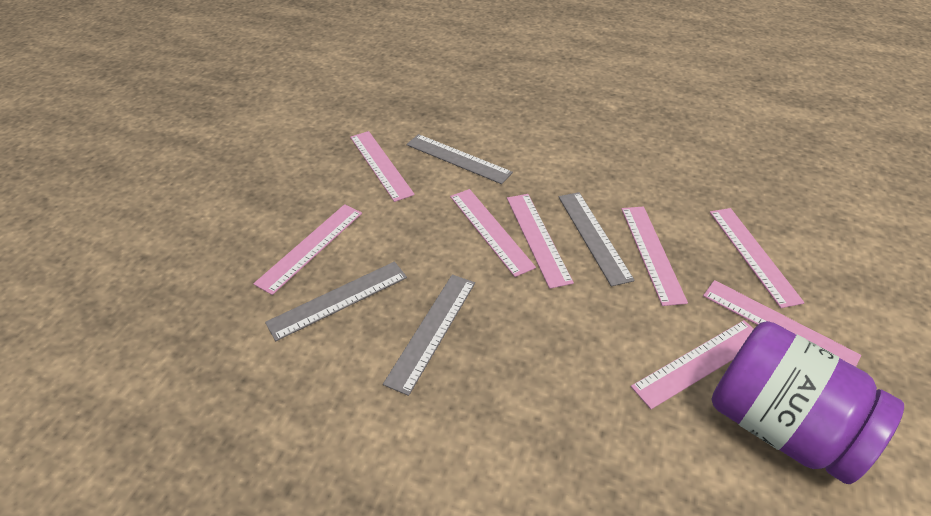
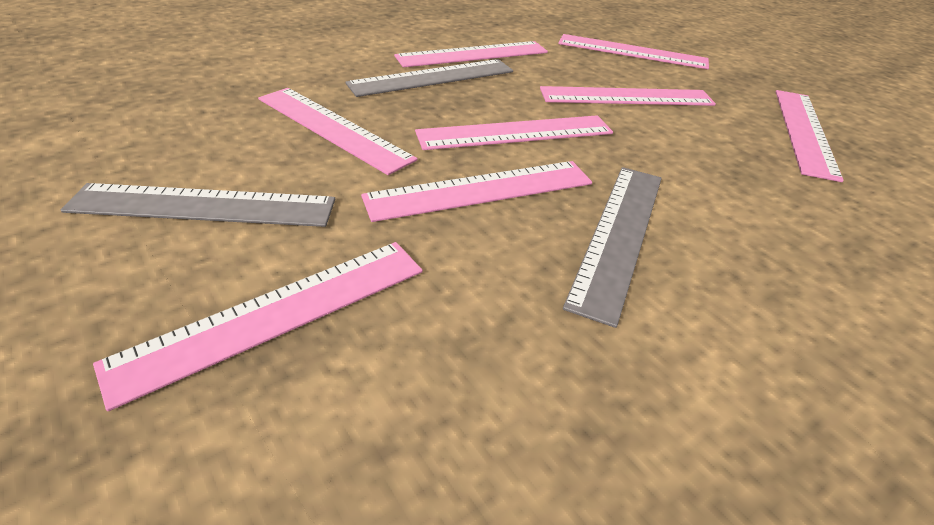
grey ruler: 4 -> 3
purple jar: 1 -> 0

